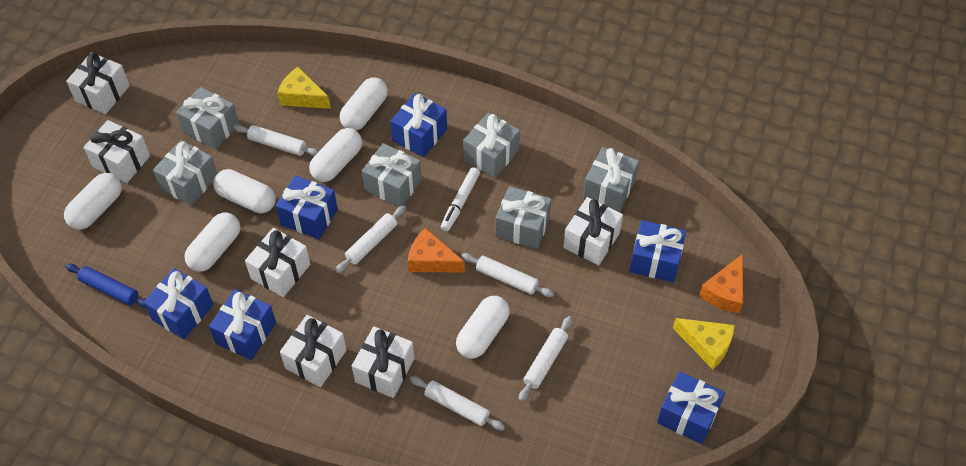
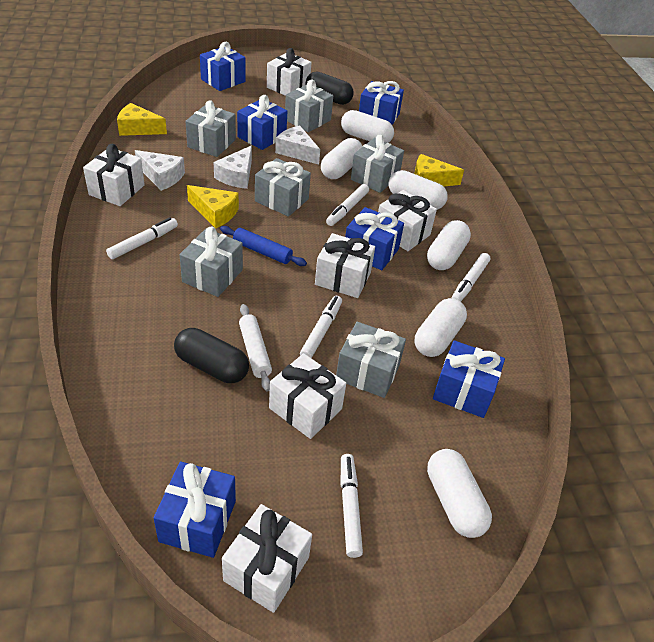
black capsule: 0 -> 2
orange cheese: 2 -> 0
white cheese: 0 -> 3
white marker: 1 -> 5
white rolling pin: 5 -> 1
yellow cheese: 2 -> 3

